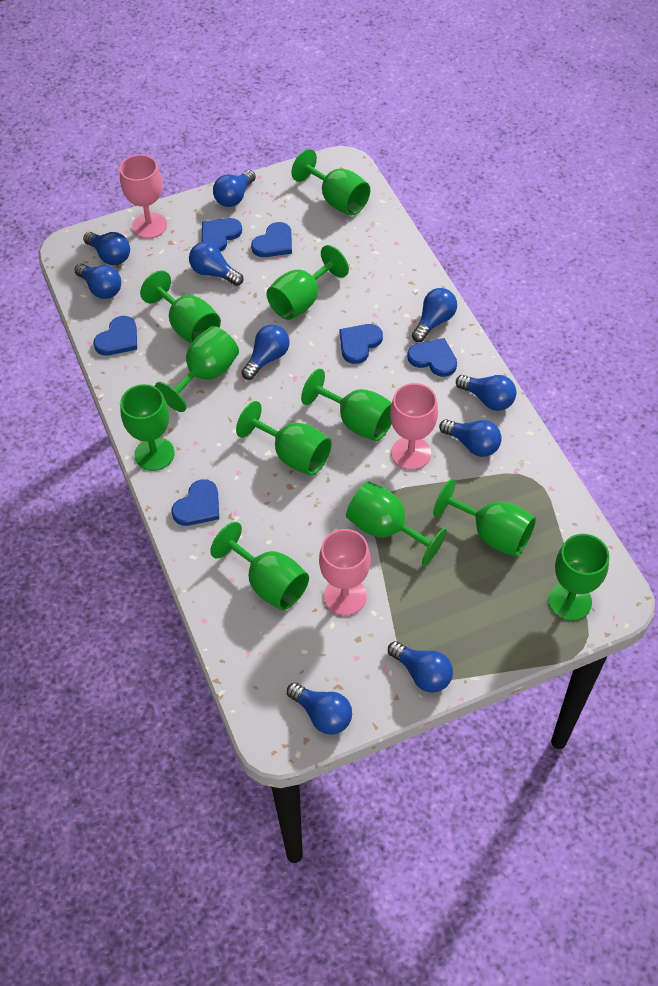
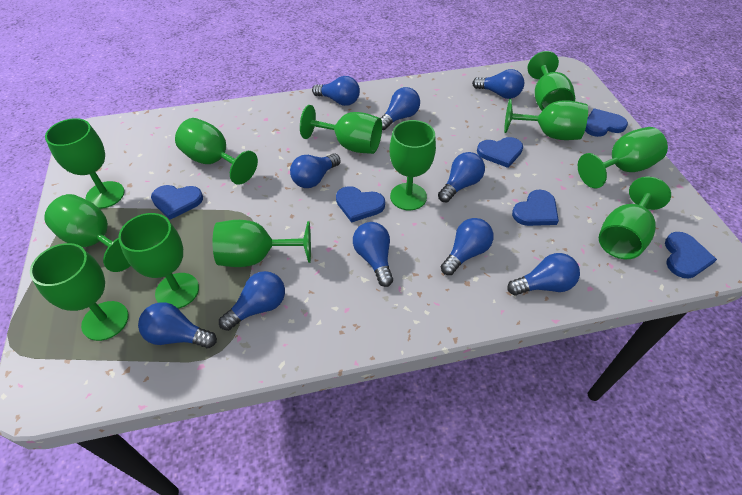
green goblet: 11 -> 12
pink goblet: 3 -> 0

